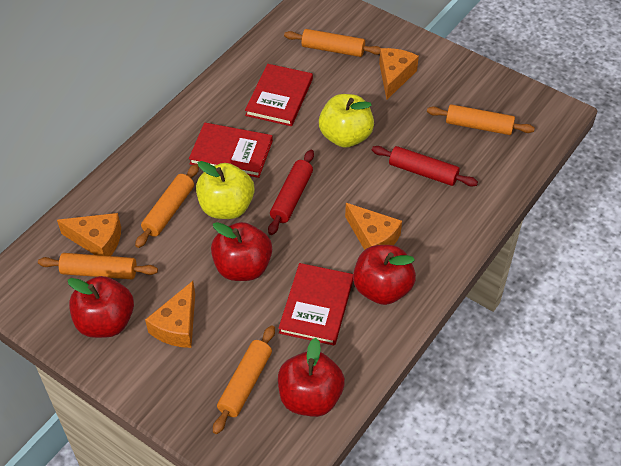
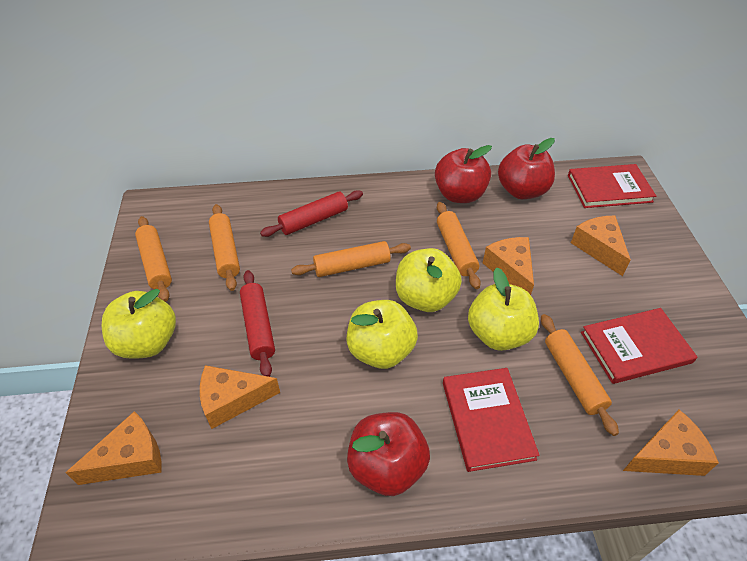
orange cheese: 4 -> 5
red apple: 4 -> 3
yellow apple: 2 -> 4

